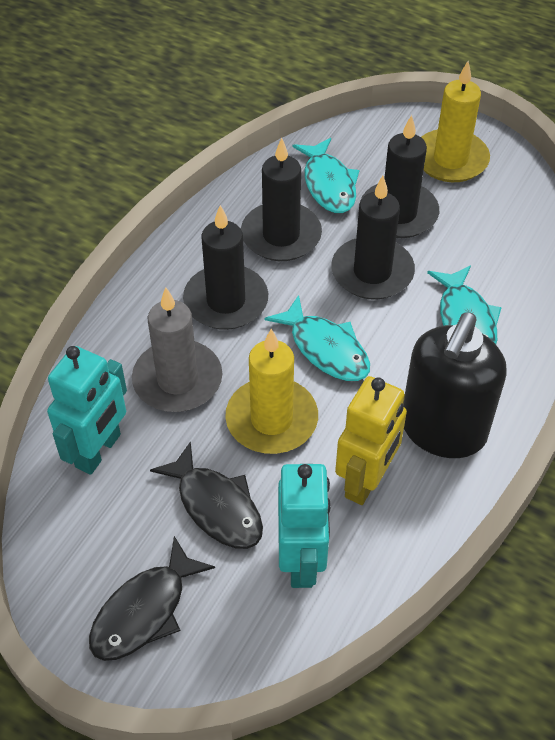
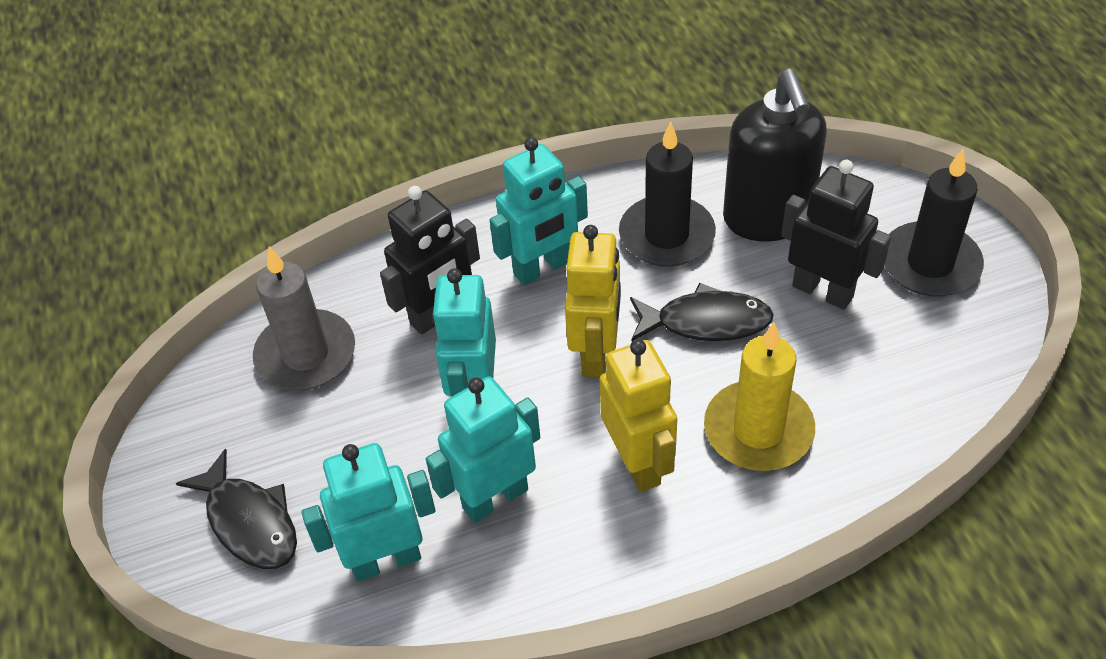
black candle: 4 -> 2
black robot: 0 -> 2
turquoise fish: 3 -> 0
turquoise robot: 2 -> 4
yellow candle: 2 -> 1
yellow robot: 1 -> 2

